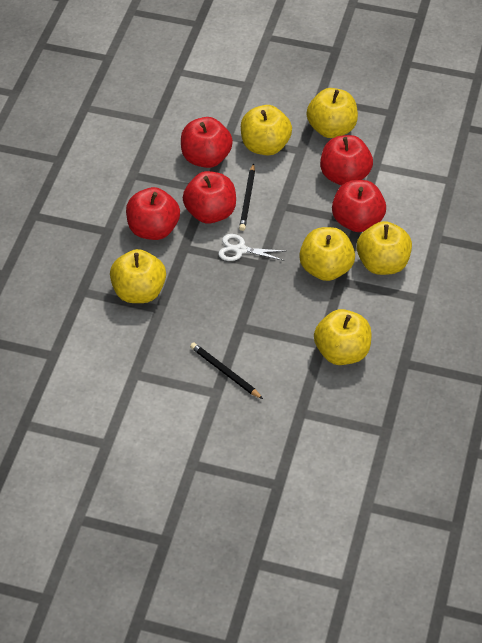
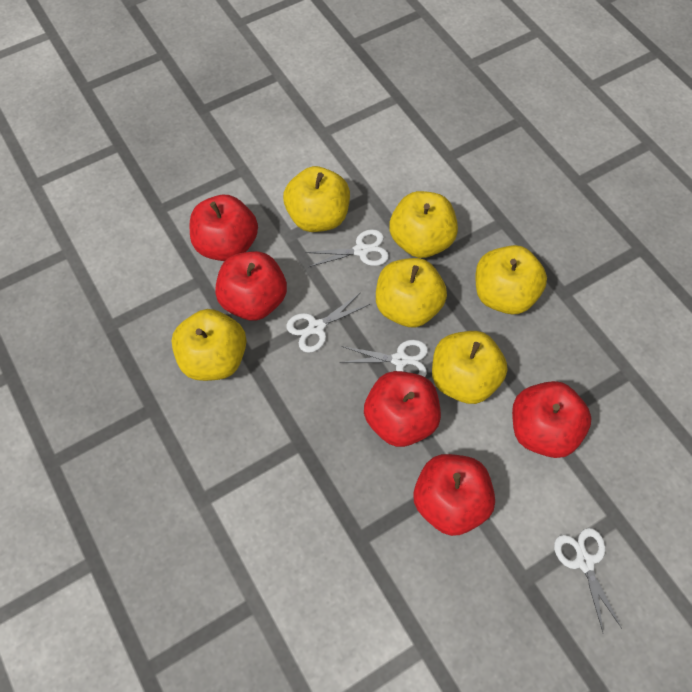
black pencil: 2 -> 0
white scissors: 1 -> 4

